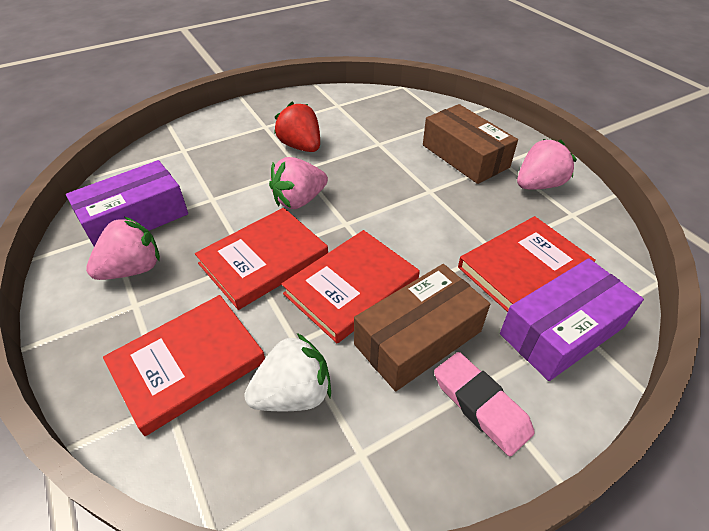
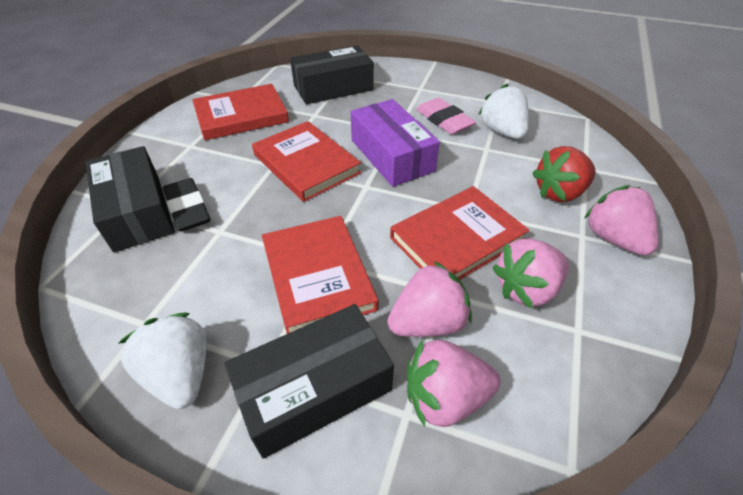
black box: 0 -> 3
black eraser: 0 -> 1
brown box: 2 -> 0
pink strawberry: 3 -> 4
purple box: 2 -> 1
white strawberry: 1 -> 2

